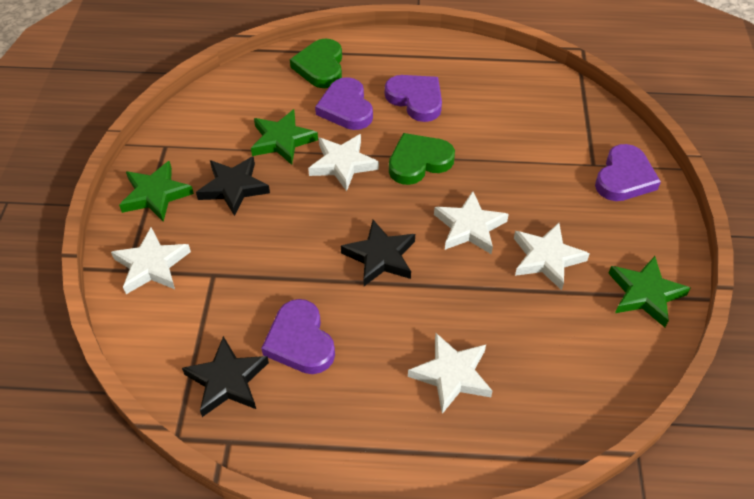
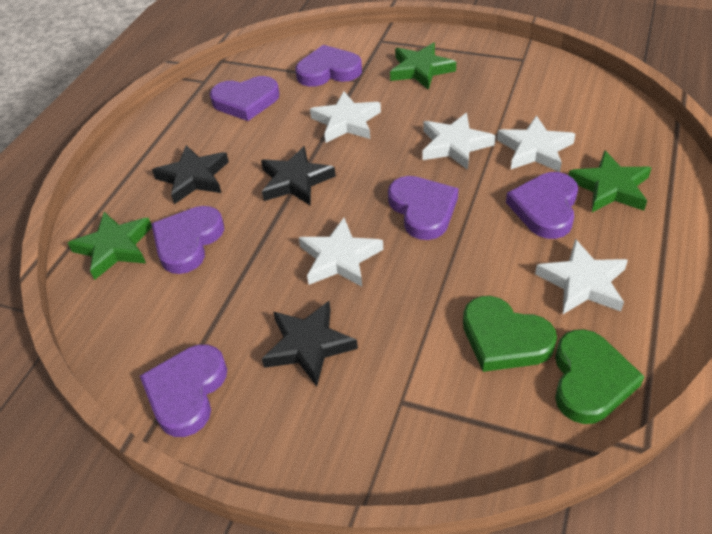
purple heart: 4 -> 6

